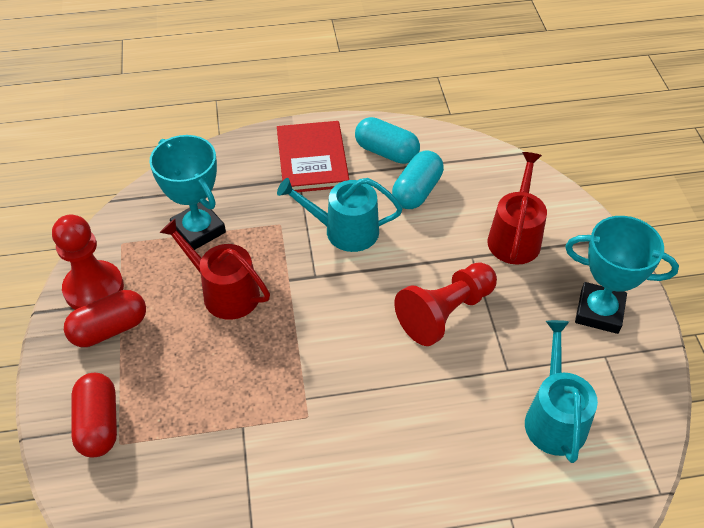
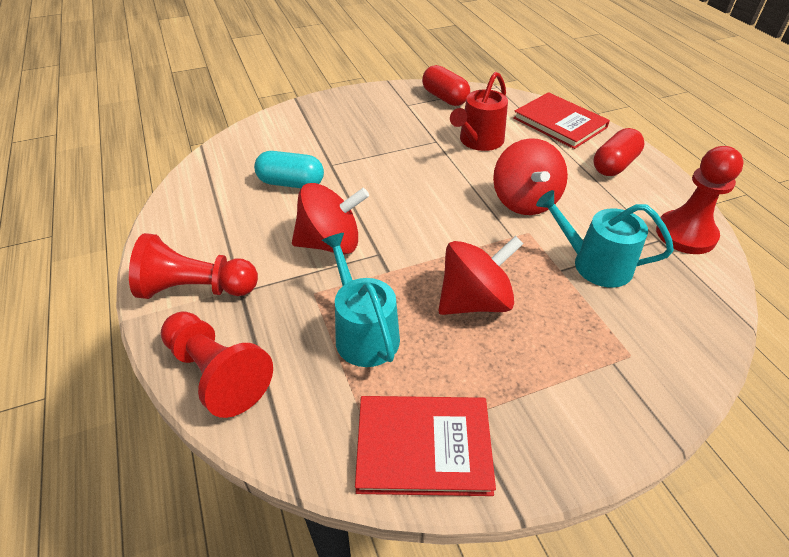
red book: 1 -> 2
red pawn: 2 -> 3
red spinning top: 0 -> 3
red watering can: 2 -> 1
turquoise capsule: 2 -> 1
turquoise trophy: 2 -> 0

